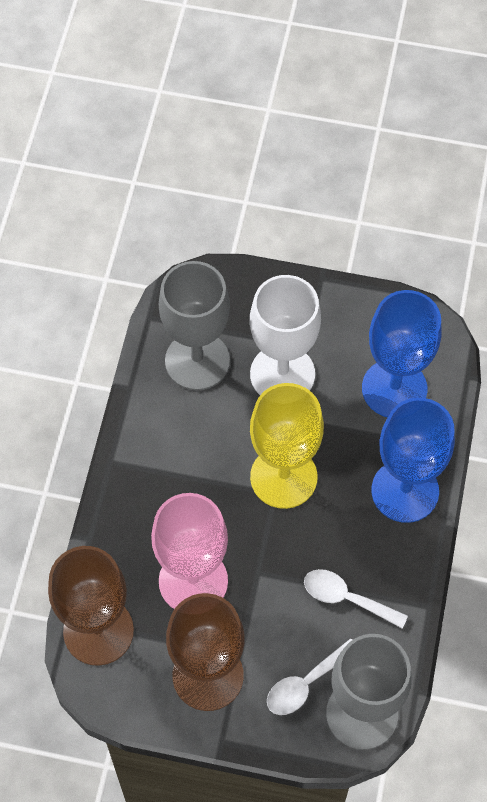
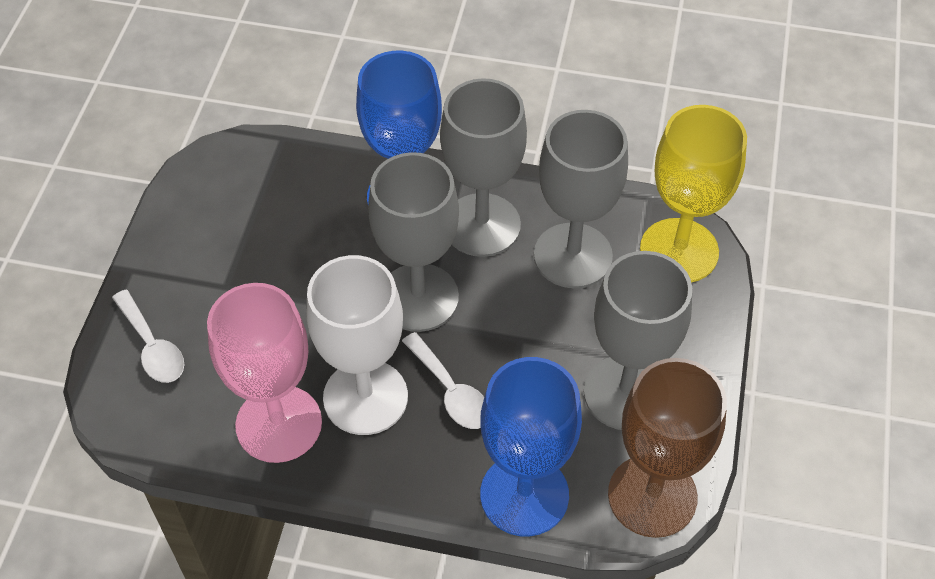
brown goblet: 2 -> 1
grey goblet: 2 -> 4

